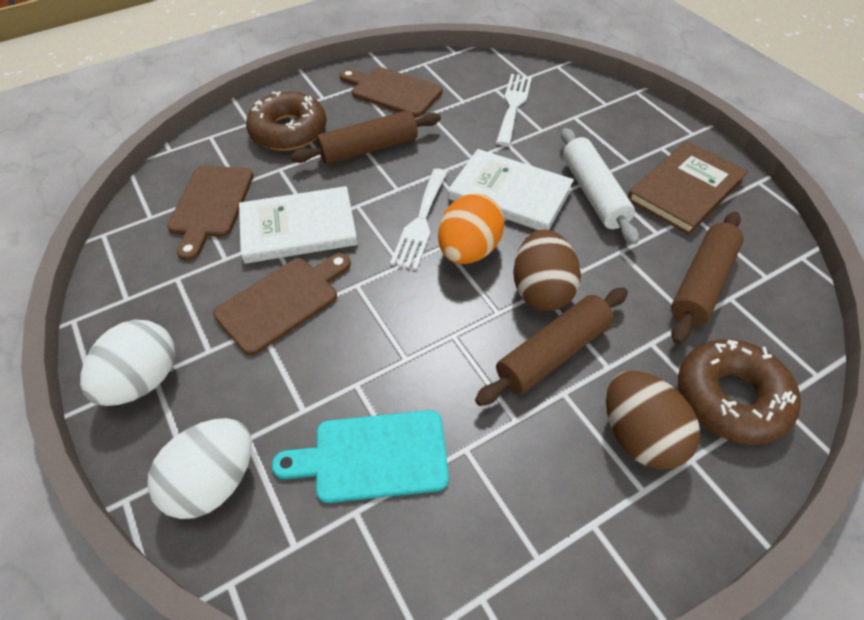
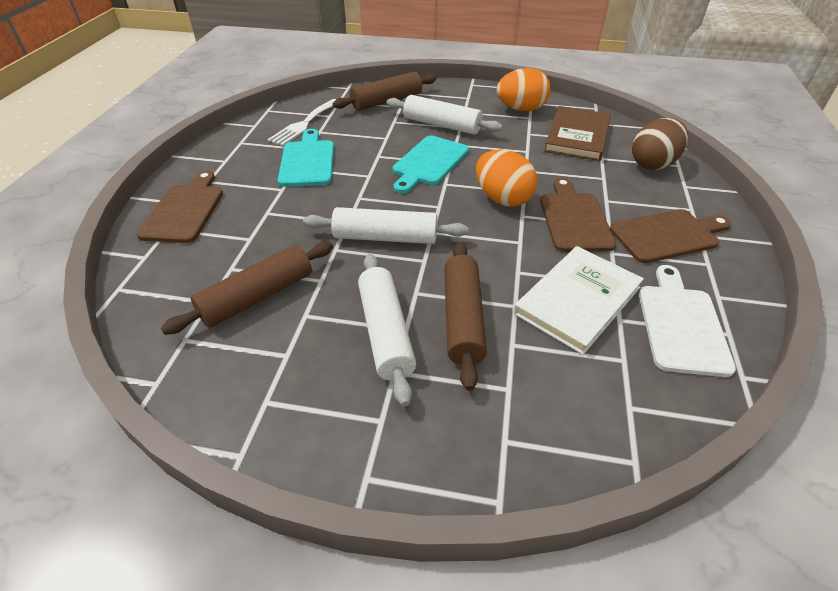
brown donut: 2 -> 0
brown egg: 2 -> 1
orange egg: 1 -> 2
turquoise cutting board: 1 -> 2
white book: 2 -> 1
white cutting board: 0 -> 1
white egg: 2 -> 0
white fork: 2 -> 1
white rolling pin: 1 -> 3

